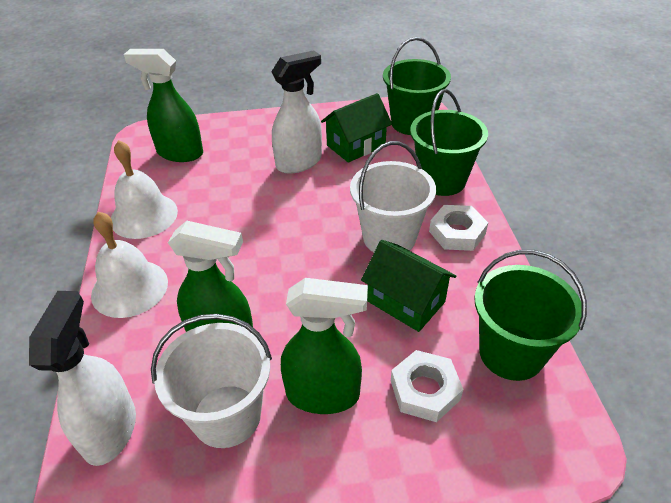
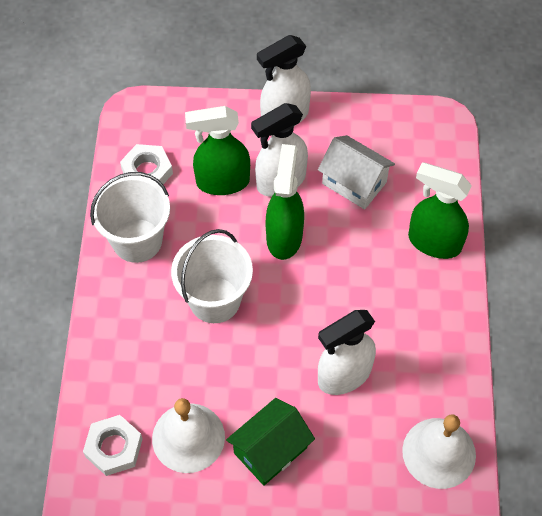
green bucket: 3 -> 0
green house: 2 -> 1
white house: 0 -> 1
white spray bottle: 2 -> 3

